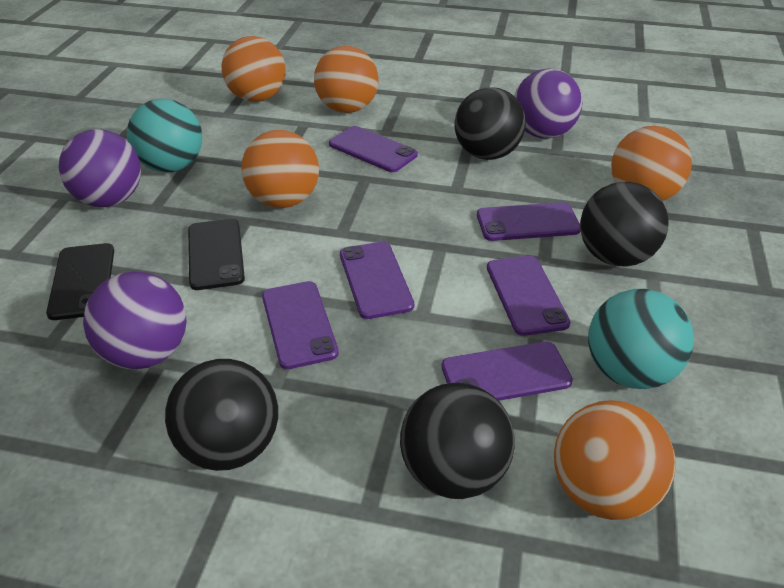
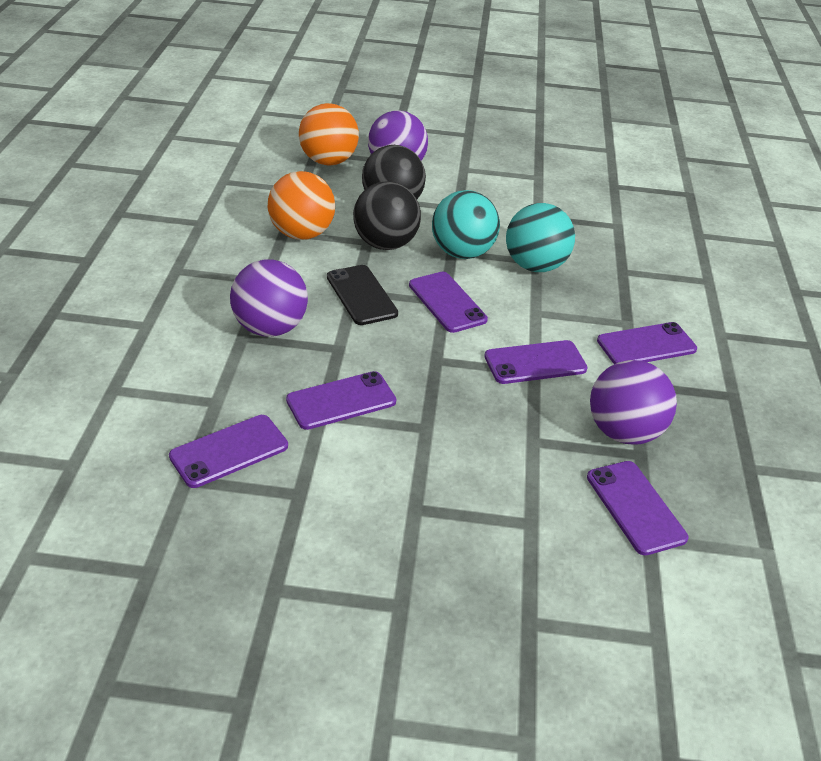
black ball: 4 -> 2
black phone: 2 -> 1
orange ball: 5 -> 2

